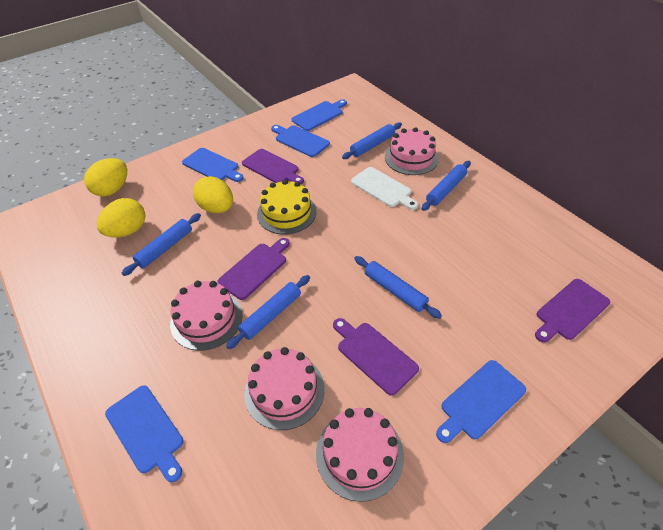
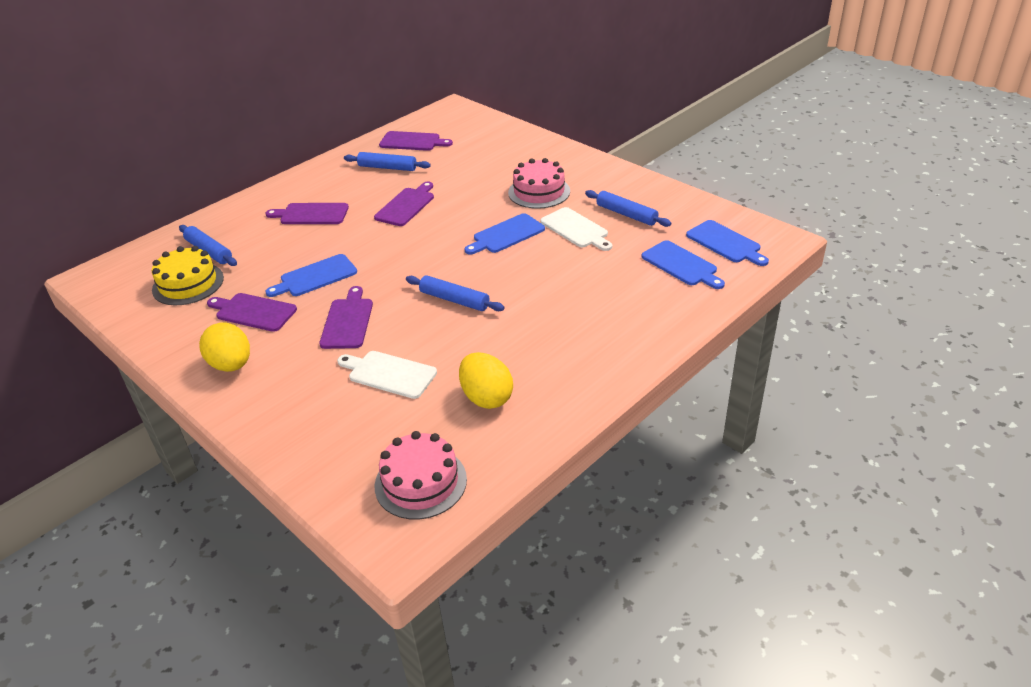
blue cutting board: 5 -> 4
blue rolling pin: 5 -> 4
pink cake: 4 -> 2
purple cutting board: 4 -> 5
white cutting board: 1 -> 2
yellow egg: 3 -> 2

